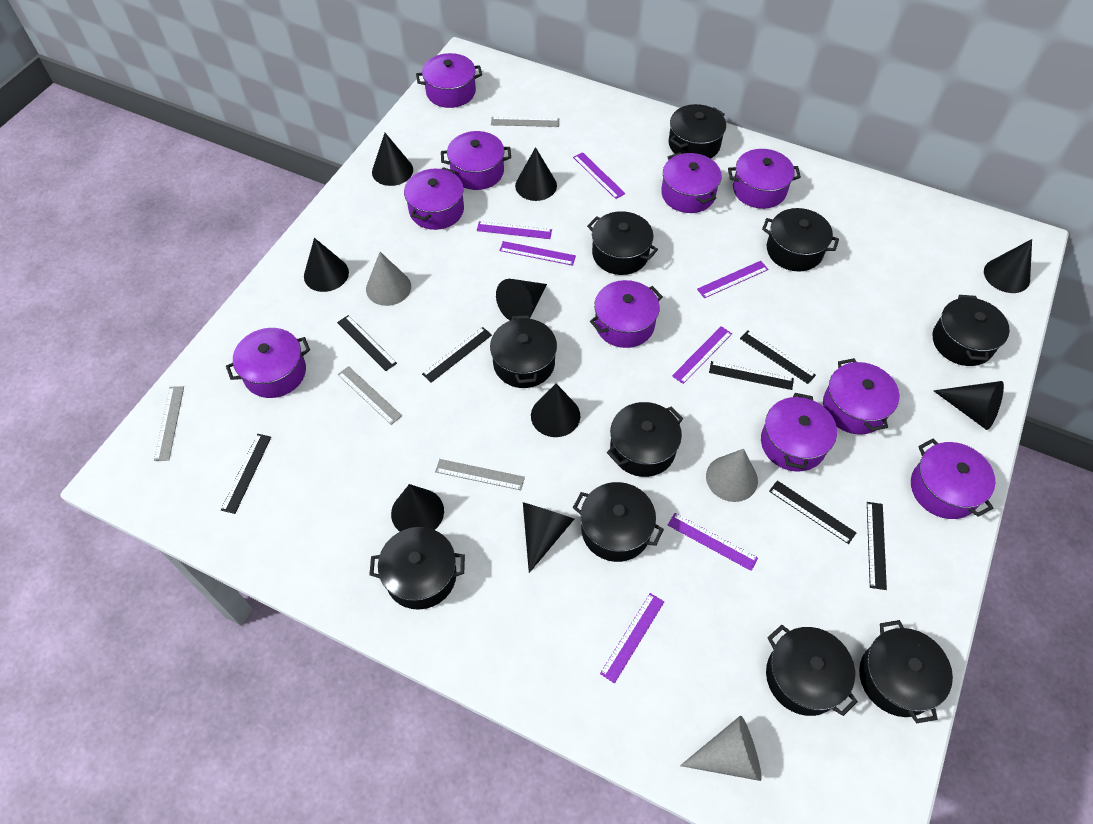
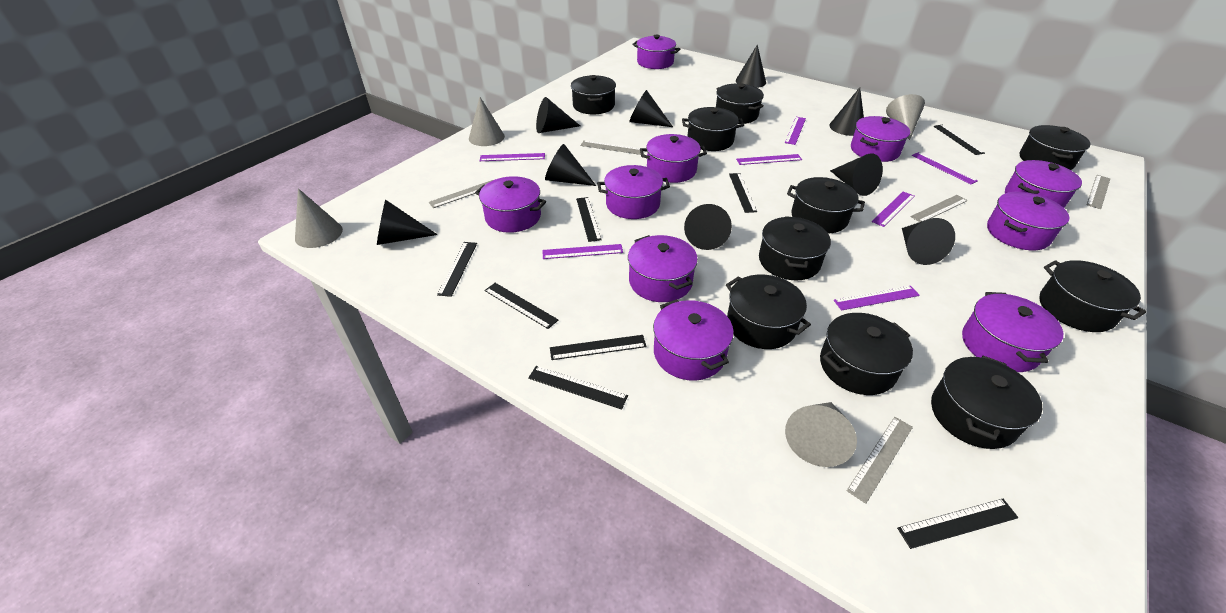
black ruler: 7 -> 8
grey cone: 3 -> 4
grey ruler: 4 -> 5

